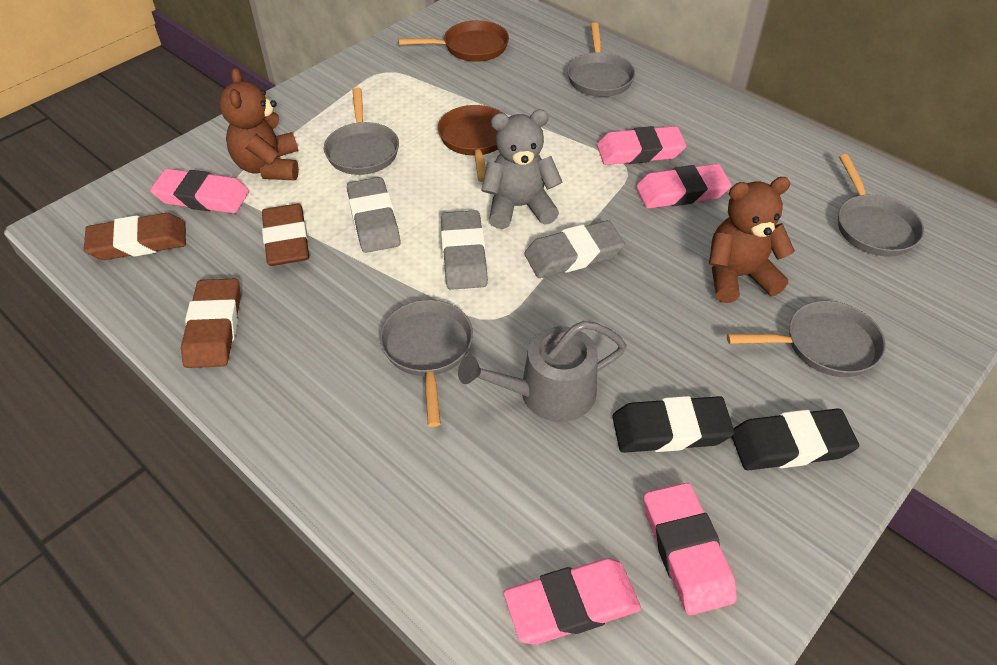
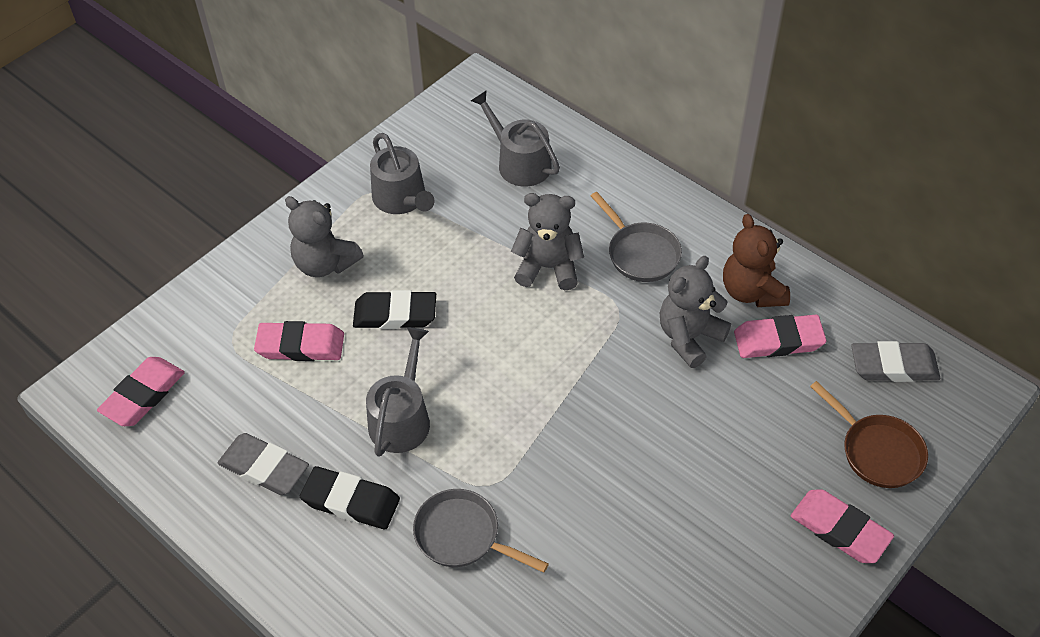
brown eraser: 3 -> 0
brown pan: 2 -> 1
brown teddy bear: 2 -> 1
grey eraser: 3 -> 2
grey pan: 5 -> 2
grey teddy bear: 1 -> 3
grey watering can: 1 -> 3
pink eraser: 5 -> 4

